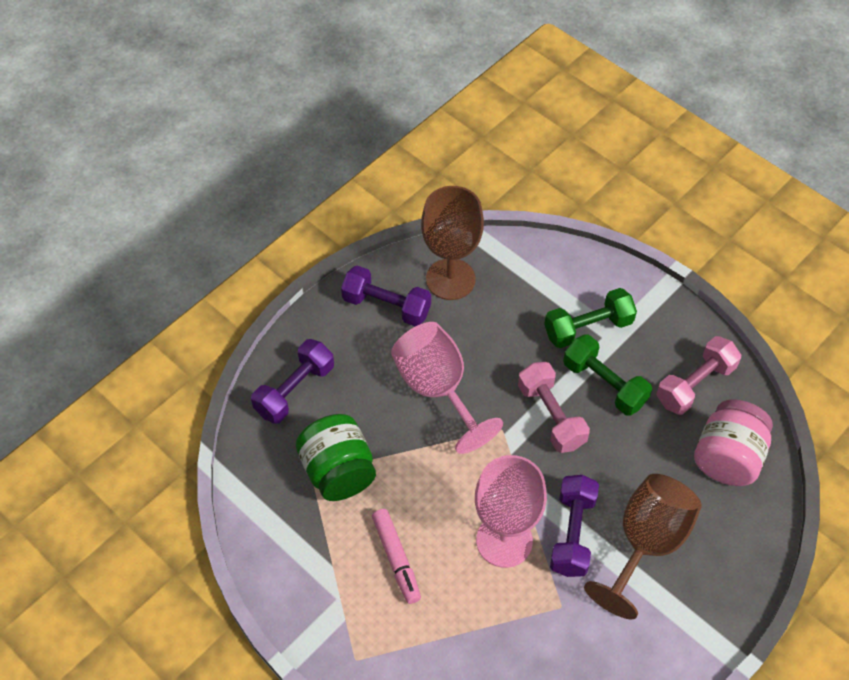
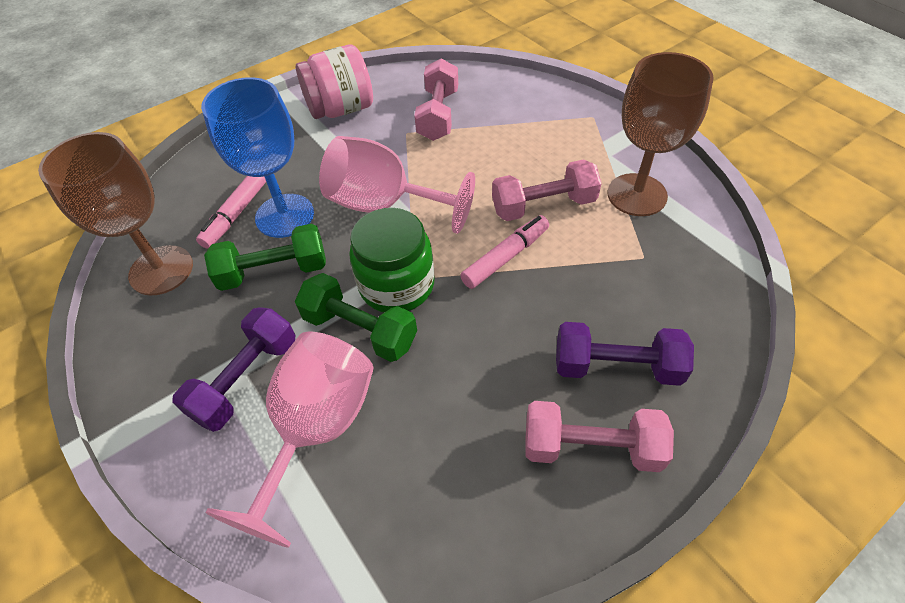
blue goblet: 0 -> 1
pink dumbbell: 2 -> 3
pink marker: 1 -> 2
purple dumbbell: 3 -> 2

